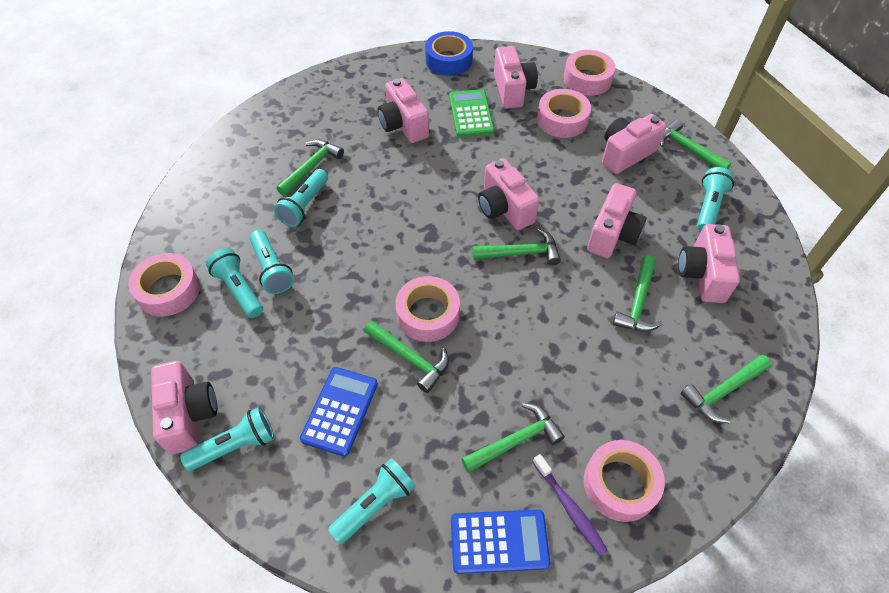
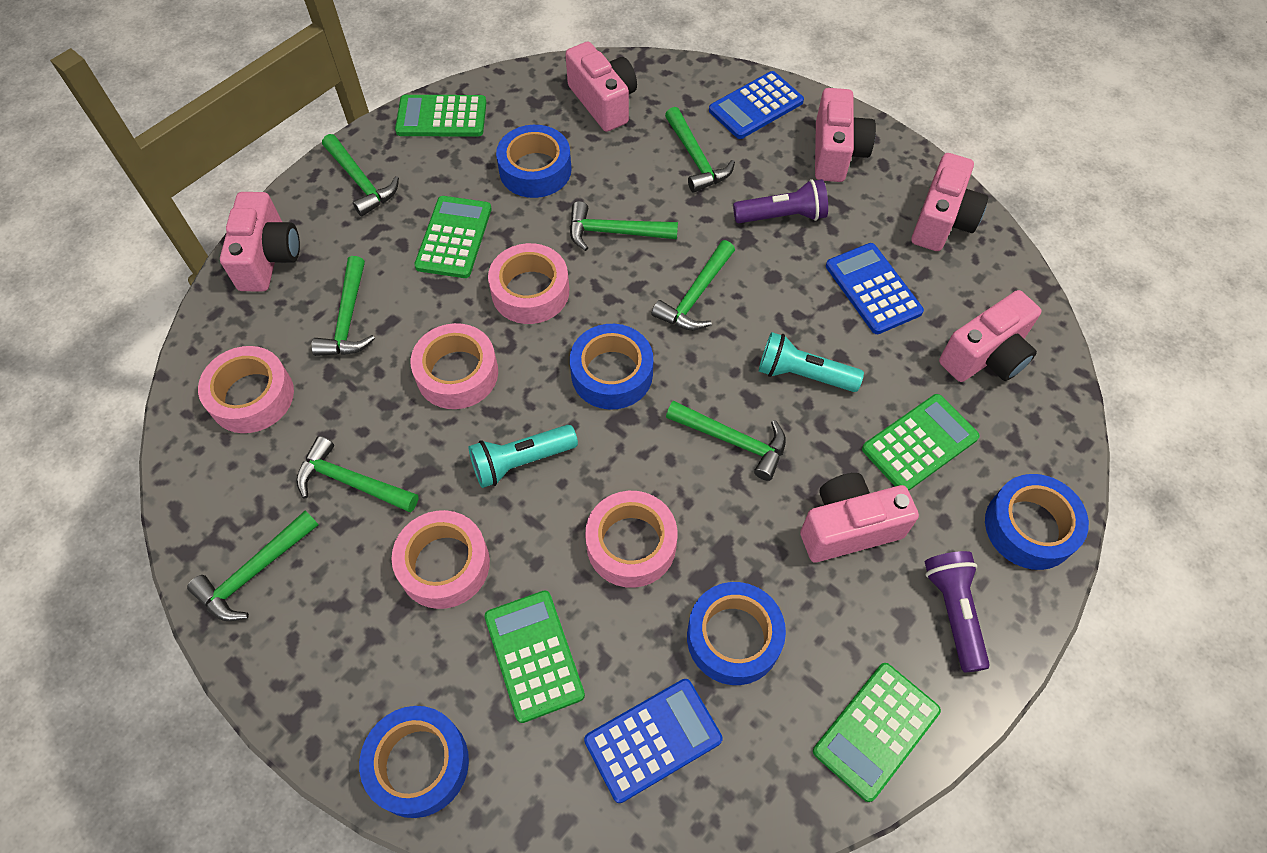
blue calculator: 2 -> 3
blue tape: 1 -> 5
green calculator: 1 -> 5
green hammer: 7 -> 8
pink camera: 7 -> 6
purple flashlight: 0 -> 2
purple toothbrush: 1 -> 0
turquoise flashlight: 6 -> 2

